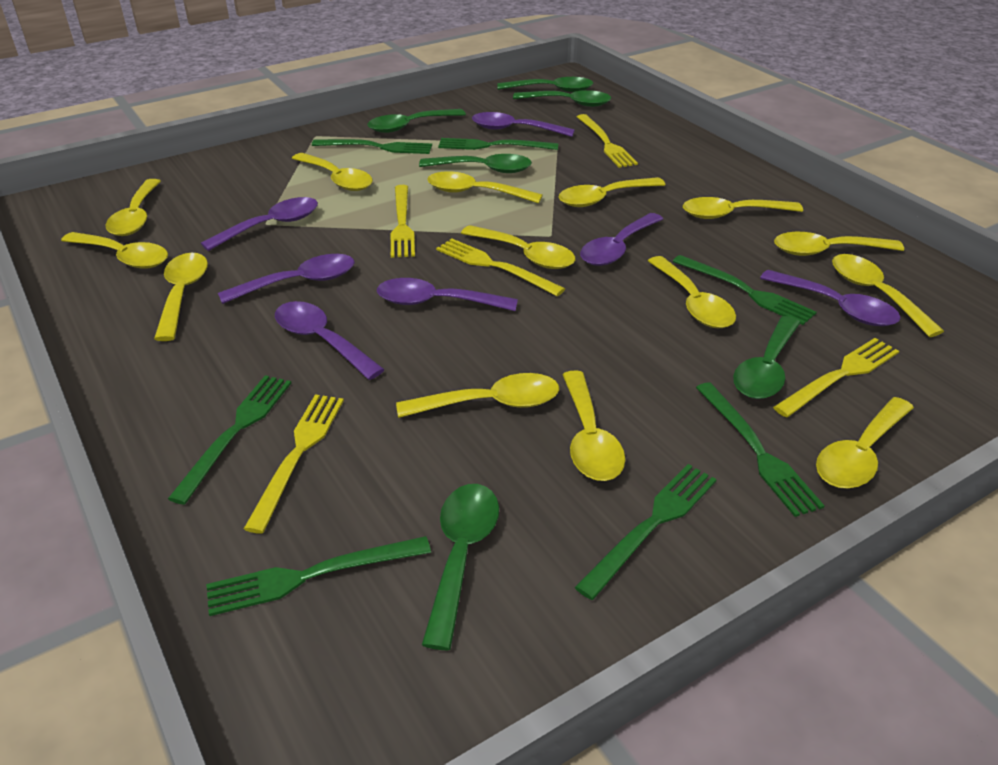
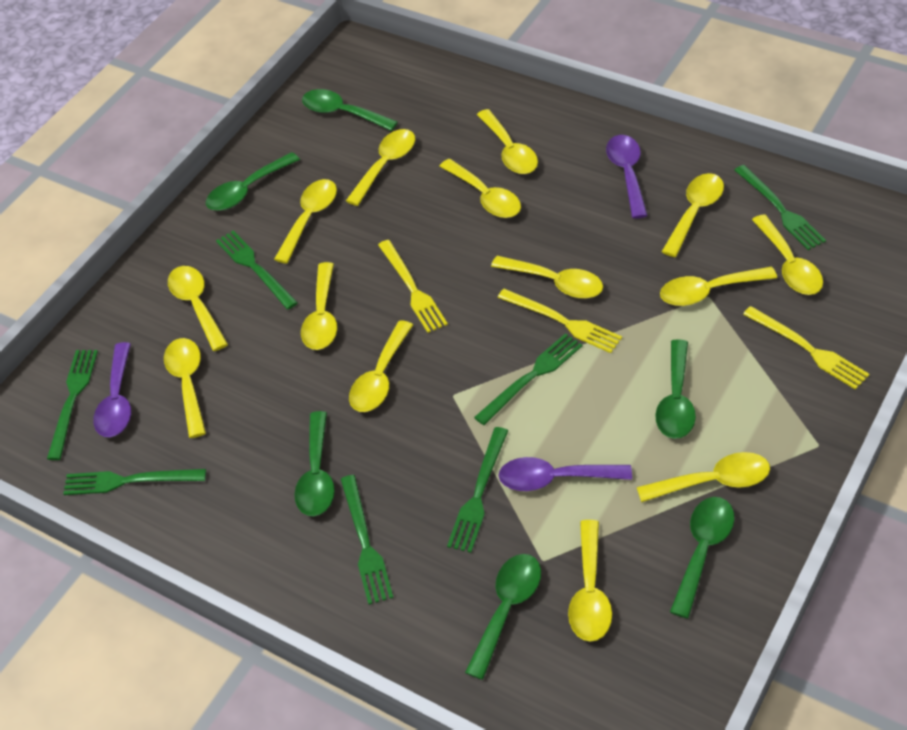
purple spoon: 7 -> 3
yellow fork: 5 -> 3

